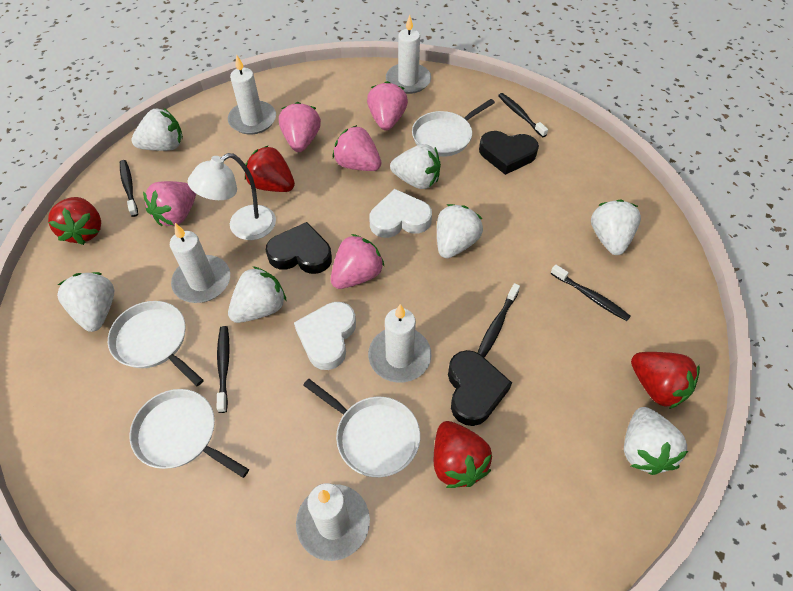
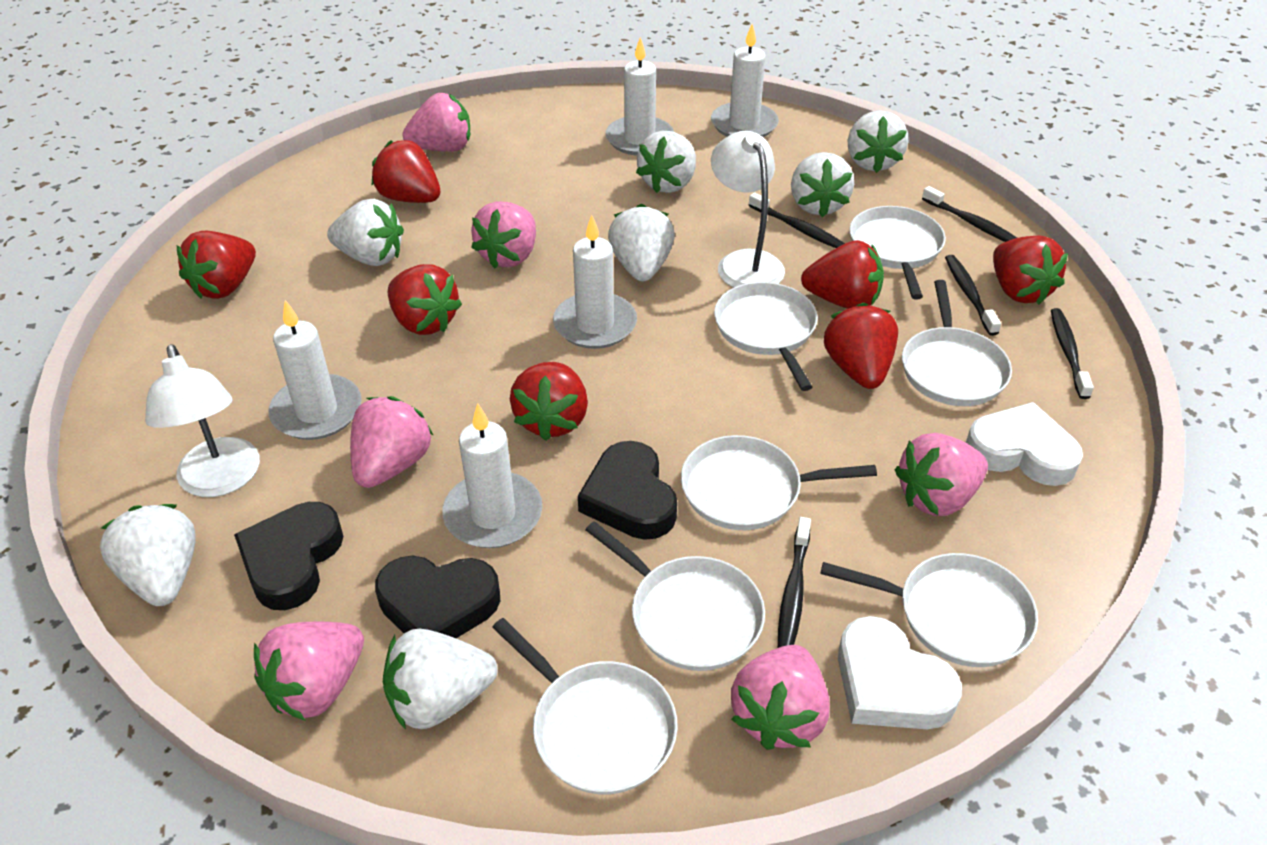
pink strawberry: 5 -> 6
red strawberry: 4 -> 7
white lamp: 1 -> 2
white pan: 4 -> 7

